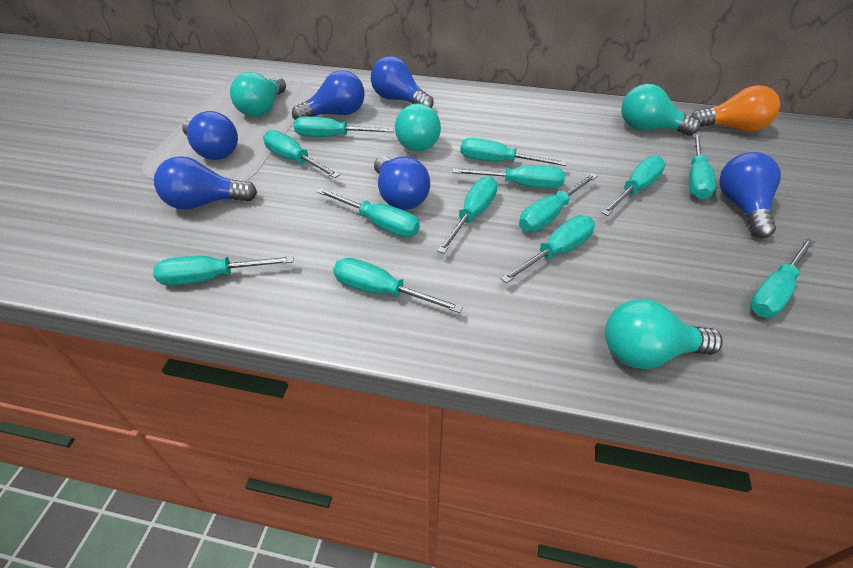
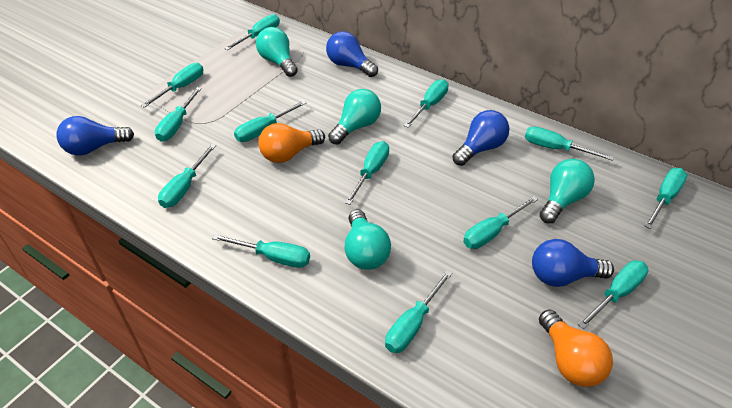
blue light bulb: 6 -> 4
orange light bulb: 1 -> 2

